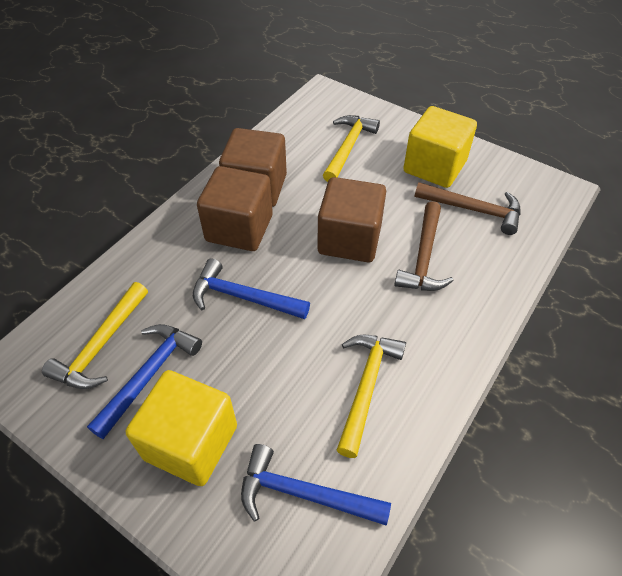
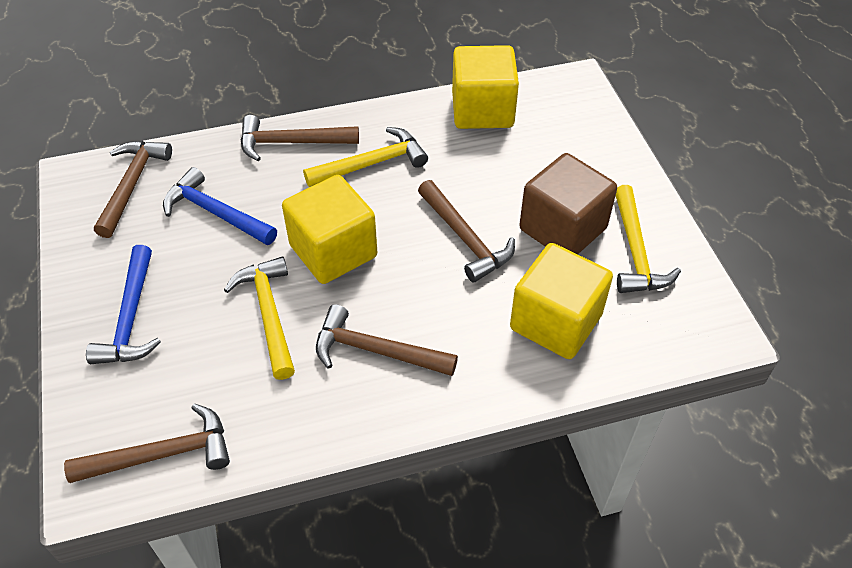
blue hammer: 3 -> 2
brown cube: 3 -> 1
brown hammer: 2 -> 5
yellow cube: 2 -> 3

